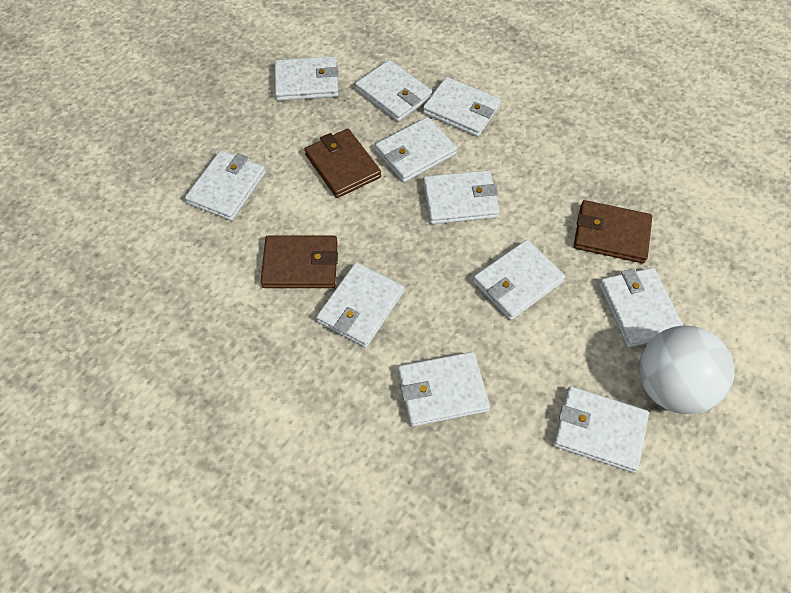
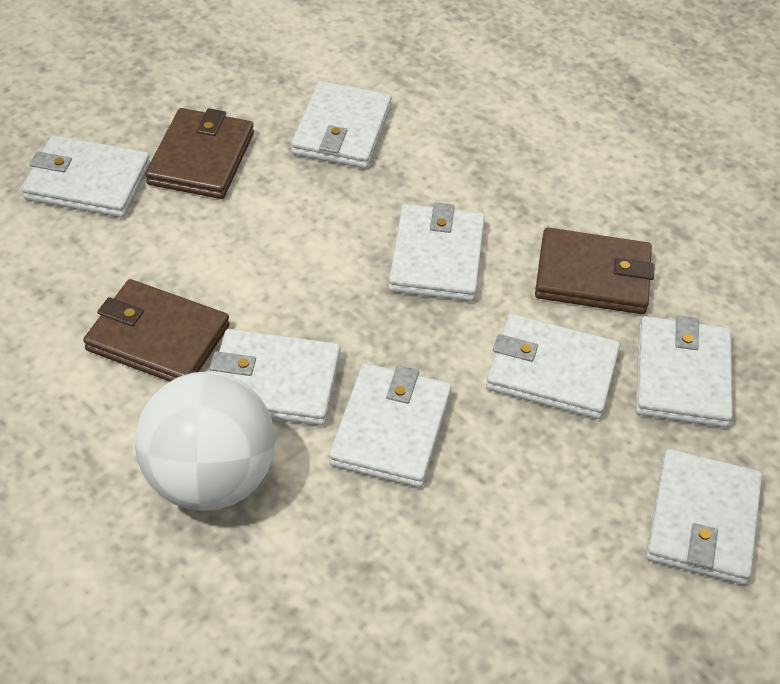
white wallet: 11 -> 8

